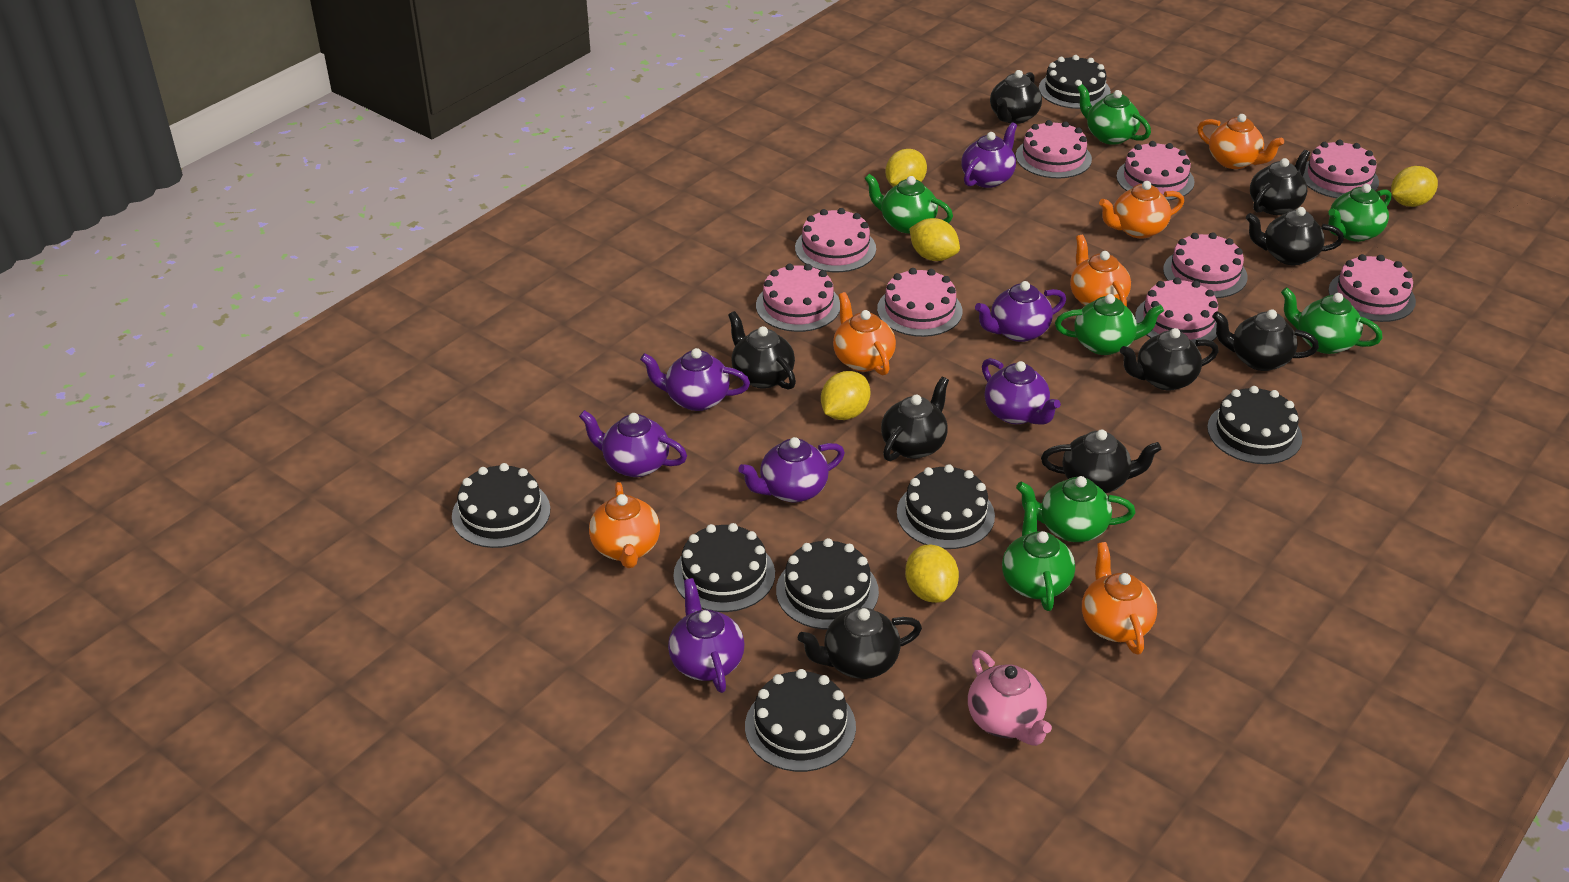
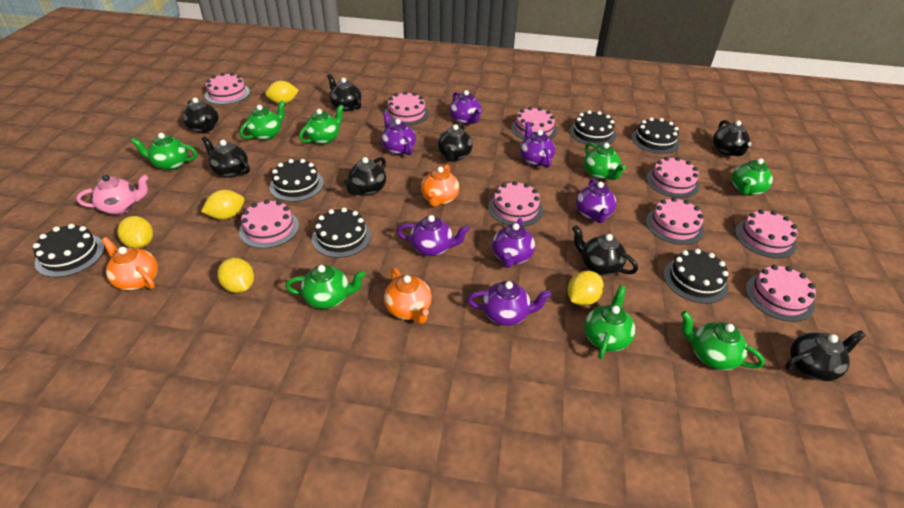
black cake: 7 -> 6
black teapot: 9 -> 8
green teapot: 7 -> 8
orange teapot: 6 -> 3

